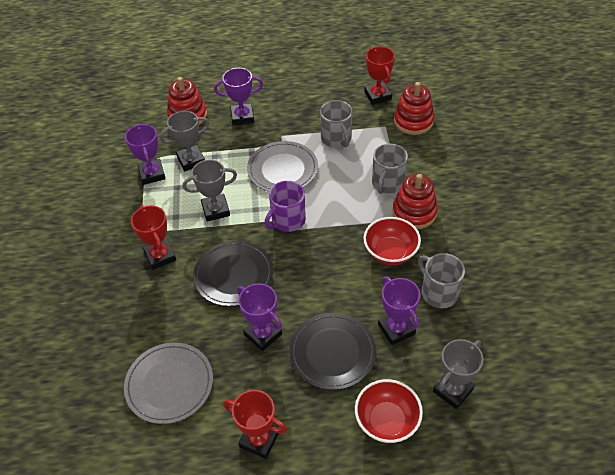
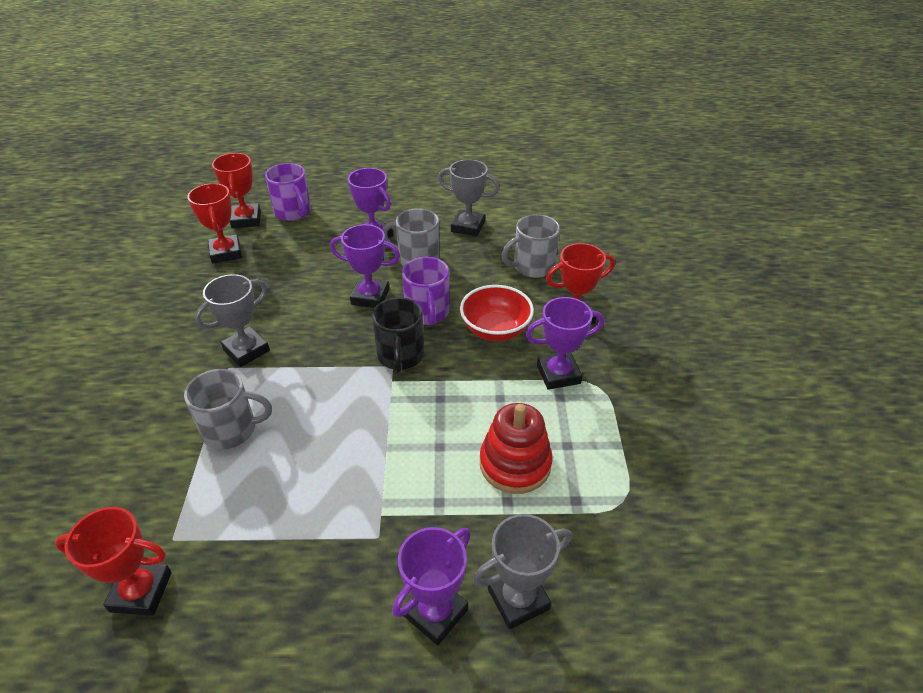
black mug: 0 -> 1
black plate: 2 -> 0
grey plate: 2 -> 0
purple mug: 1 -> 2
red bowl: 2 -> 1
red stacking toy: 3 -> 1
red trophy: 3 -> 4

